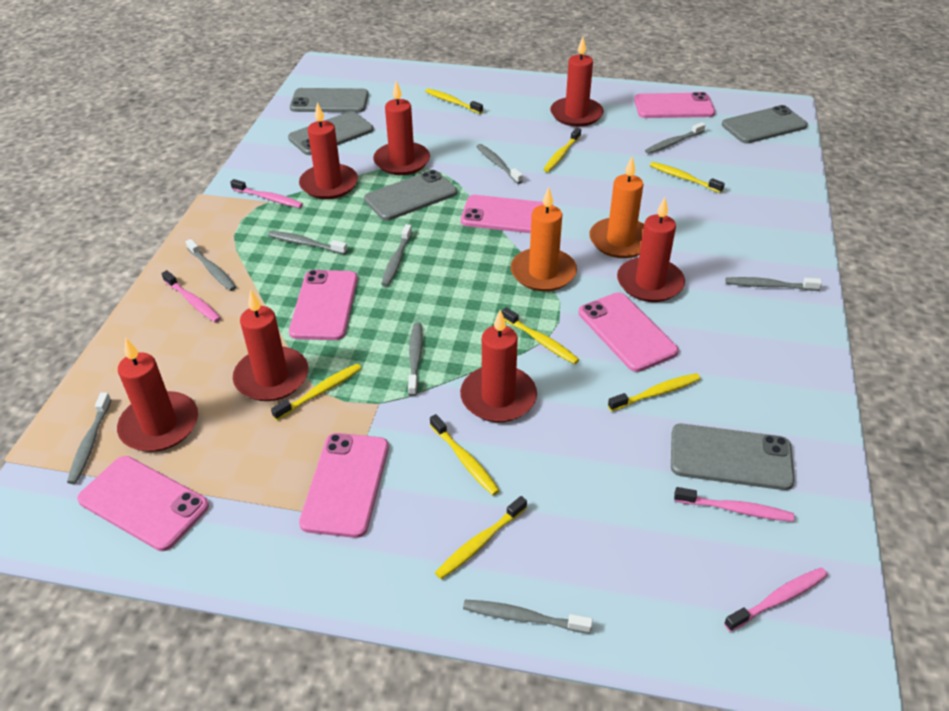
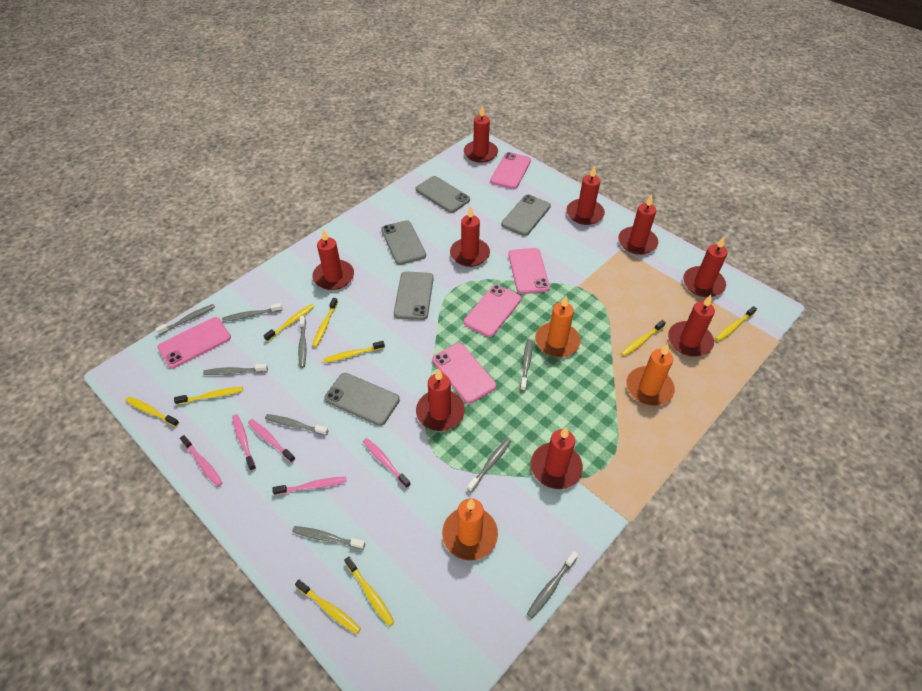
orange candle: 2 -> 3
pink phone: 6 -> 5
pink toothbrush: 4 -> 5
red candle: 7 -> 9
yellow toothbrush: 8 -> 9

